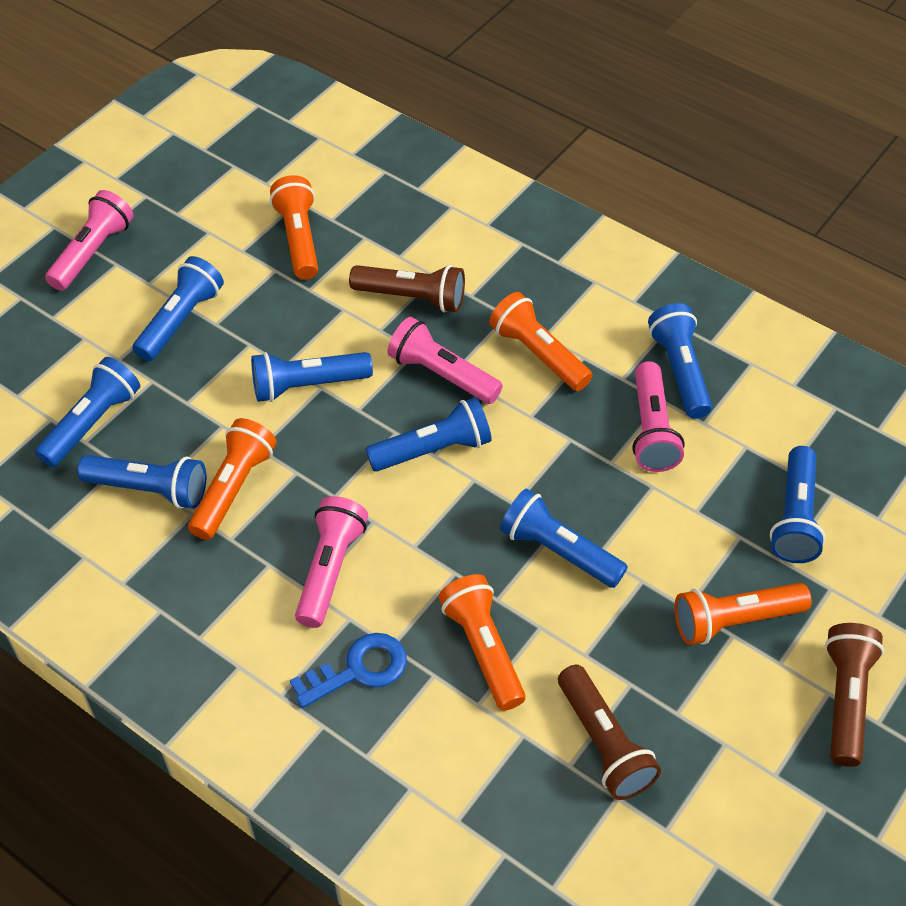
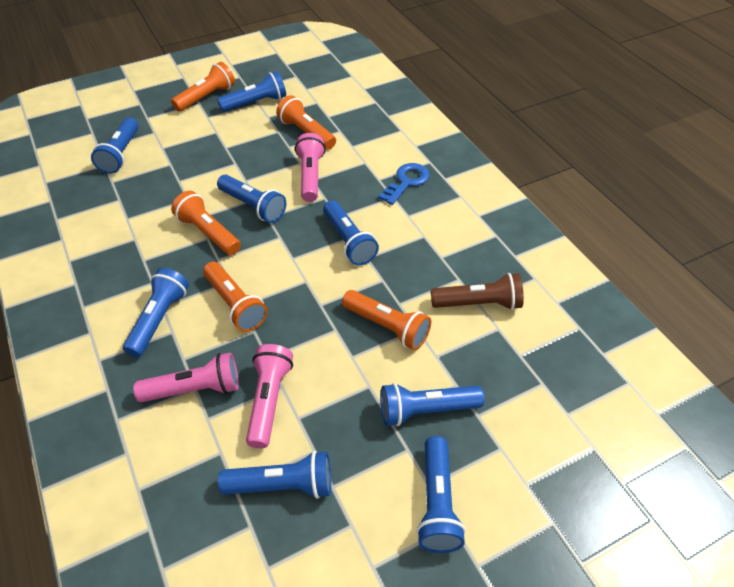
brown flashlight: 3 -> 1
pink flashlight: 4 -> 3

